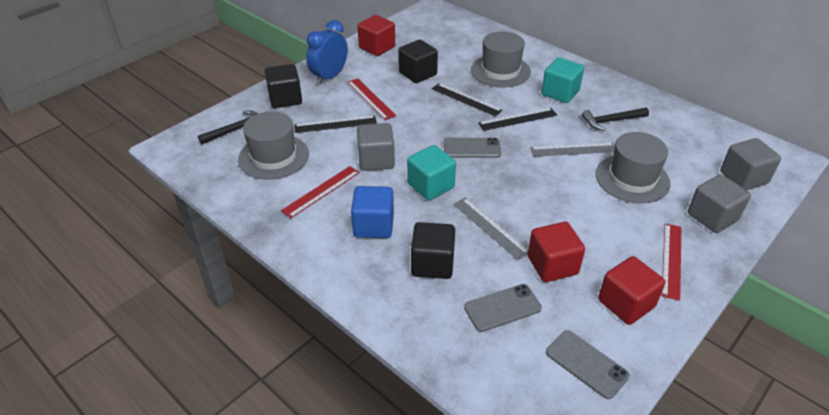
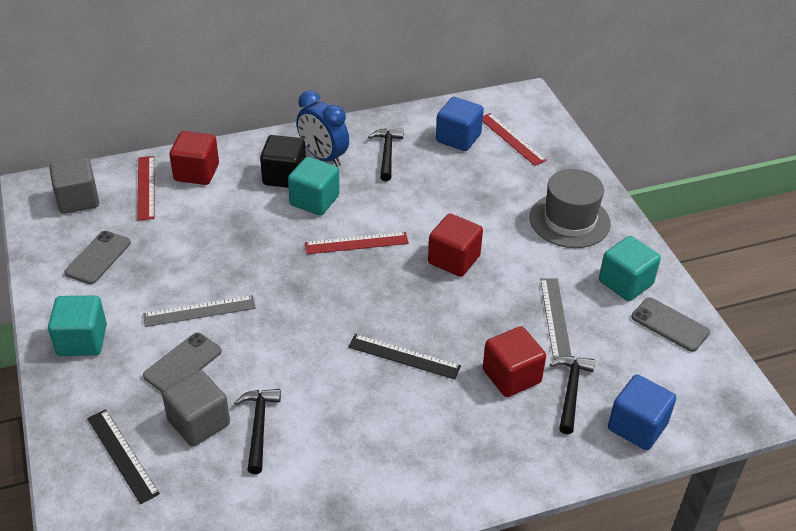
black cube: 3 -> 1
black hammer: 2 -> 3
black ruler: 3 -> 2
blue cube: 1 -> 2
grey cube: 3 -> 2
grey hat: 3 -> 1
turquoise cube: 2 -> 3

